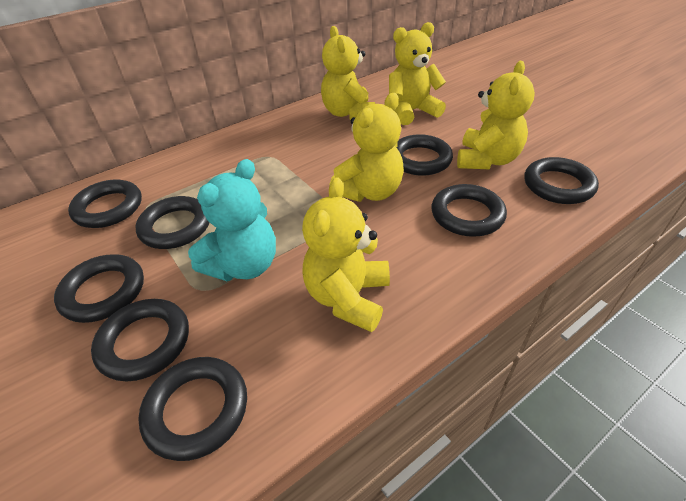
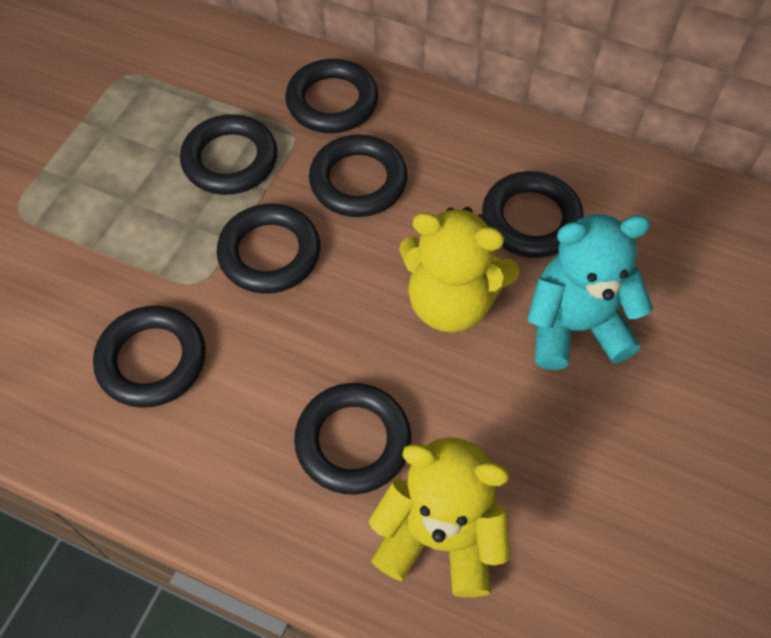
black ring: 8 -> 7
yellow teddy bear: 5 -> 2

